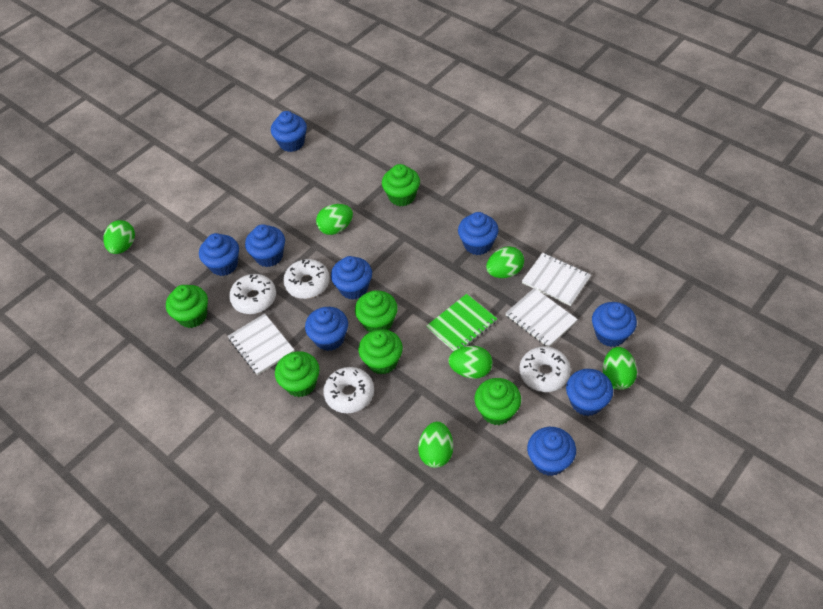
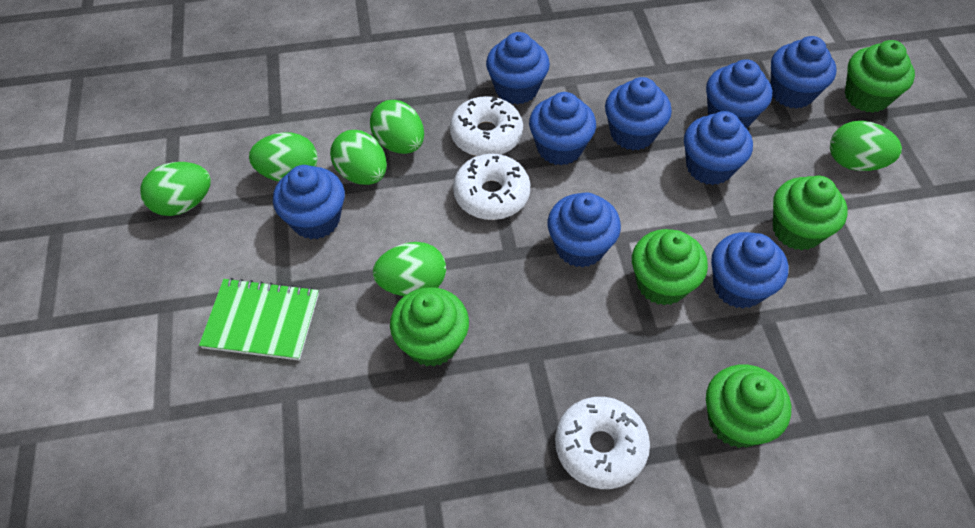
green cupcake: 6 -> 5
white donut: 4 -> 3
white notebook: 3 -> 0

